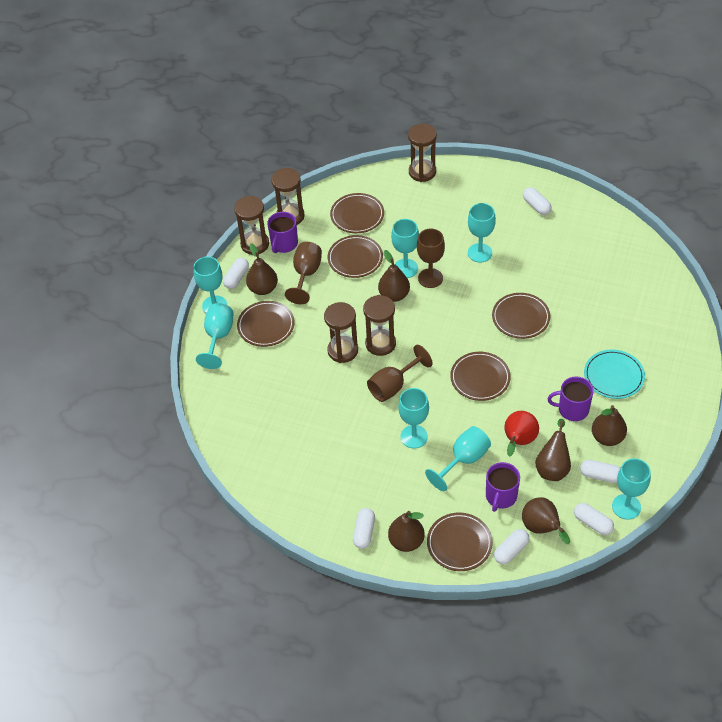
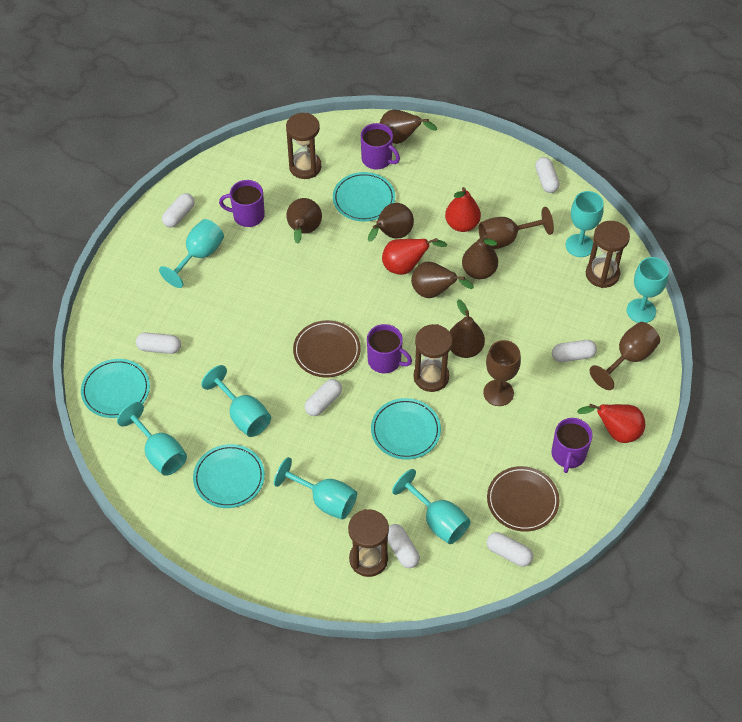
brown hourglass: 5 -> 4
brown plate: 6 -> 2
purple mug: 3 -> 4
red pear: 1 -> 3
turquoise plate: 1 -> 4
white capsule: 6 -> 7

